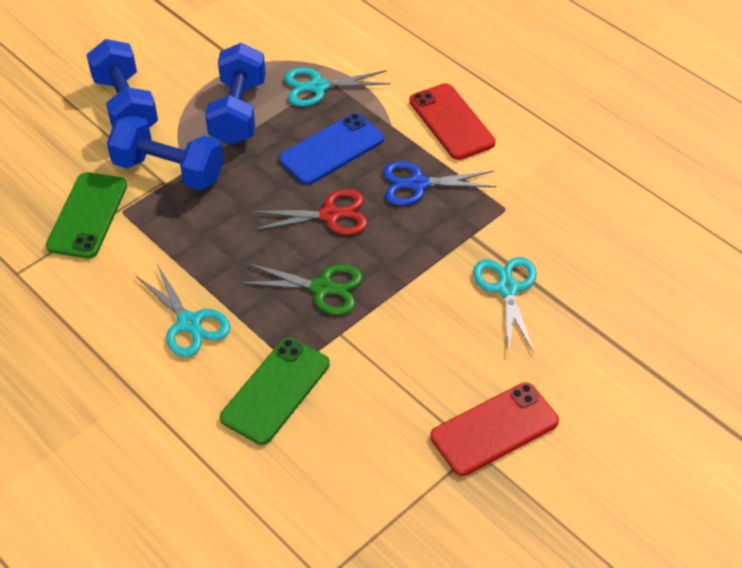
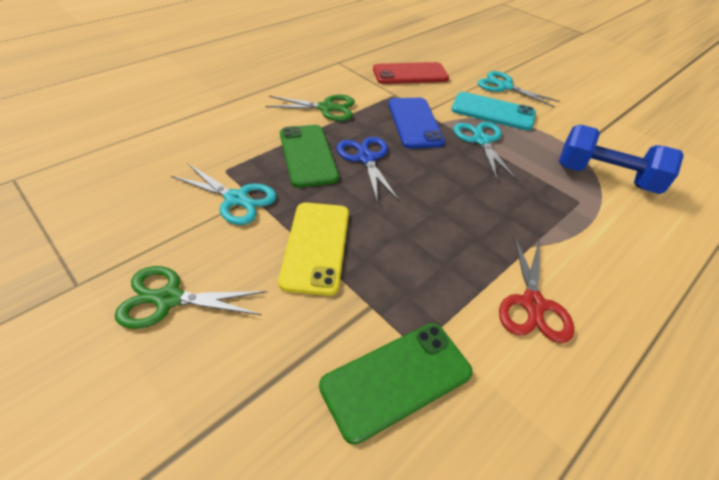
blue dumbbell: 3 -> 1
green scissors: 1 -> 2
red phone: 2 -> 1
turquoise phone: 0 -> 1
yellow phone: 0 -> 1

